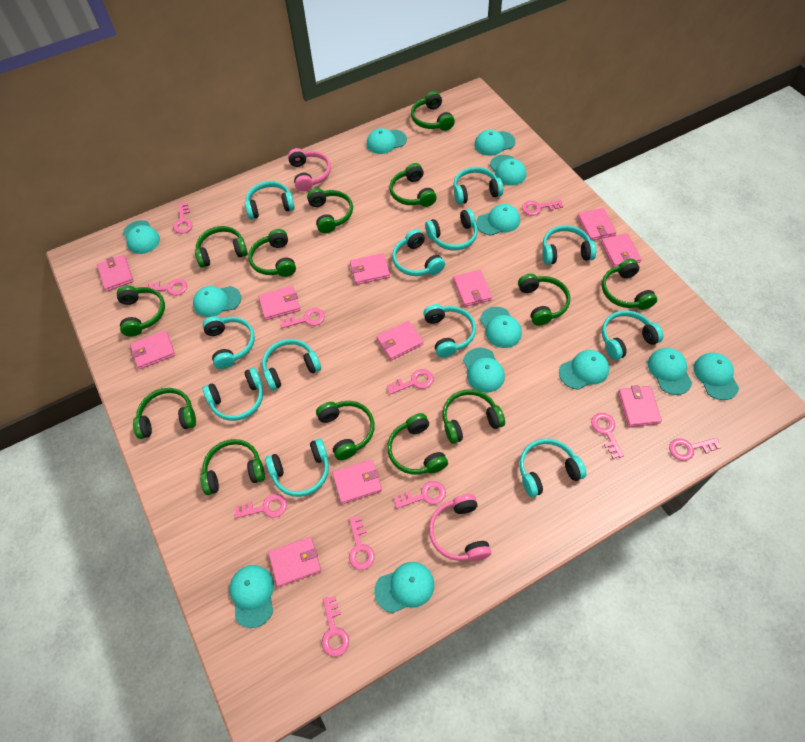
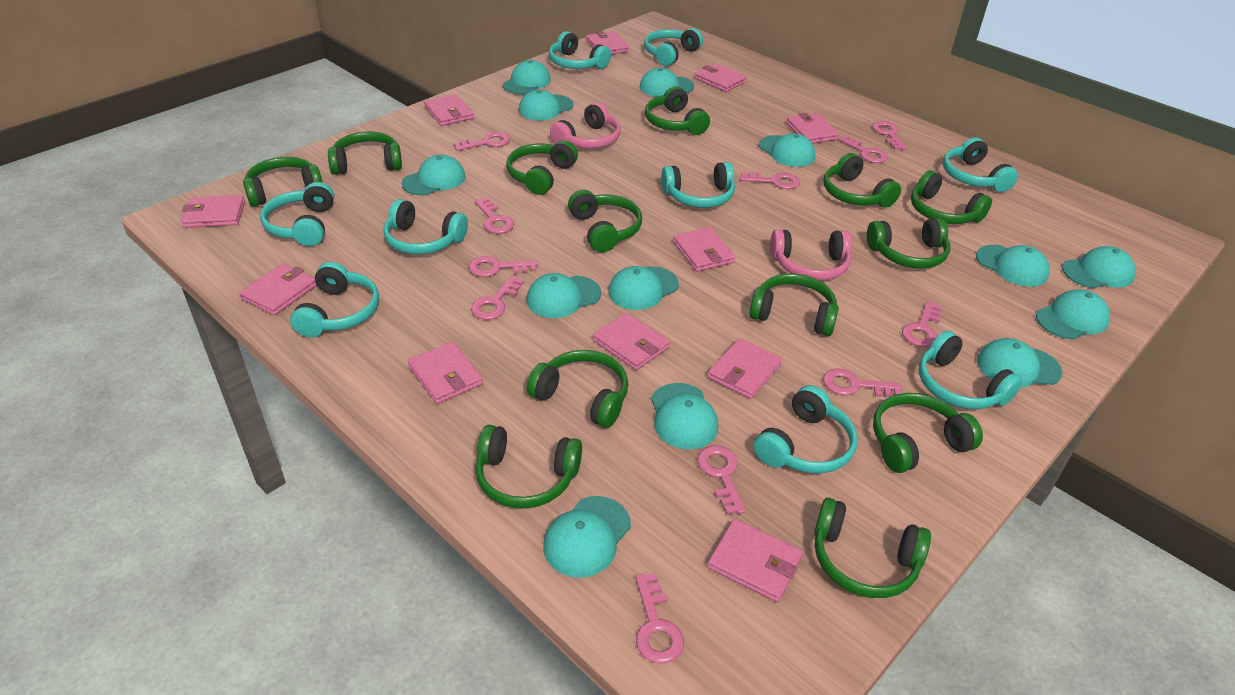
turquoise headphones: 12 -> 9

